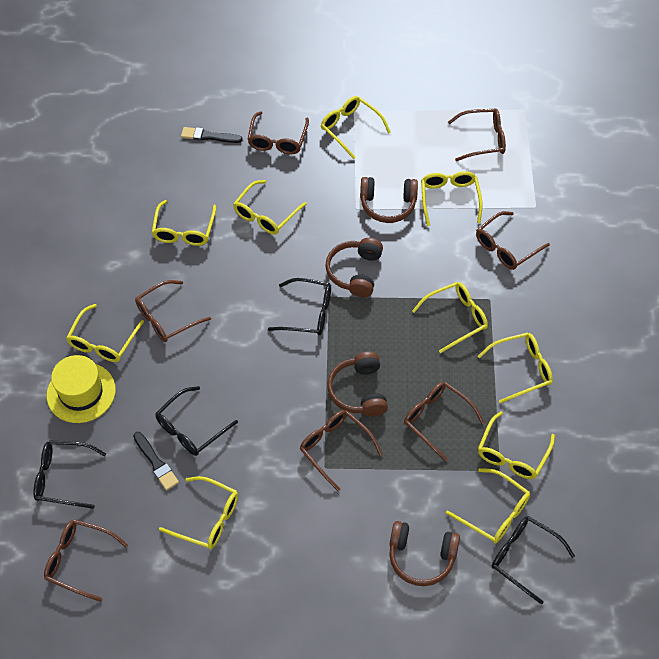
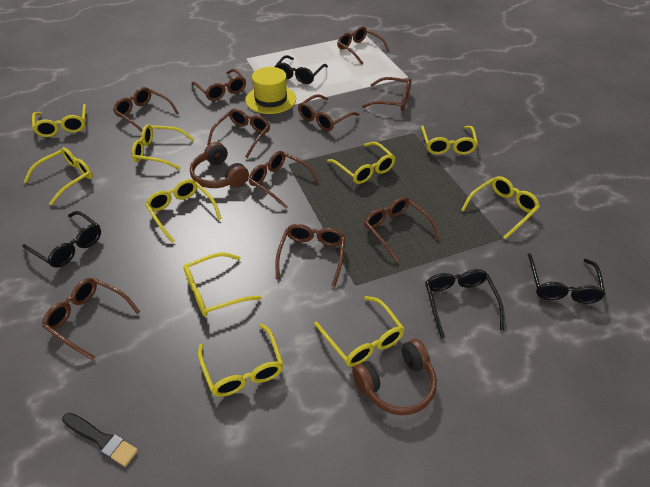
black brush: 2 -> 1
brown glasses: 7 -> 10
brown headphones: 4 -> 2

